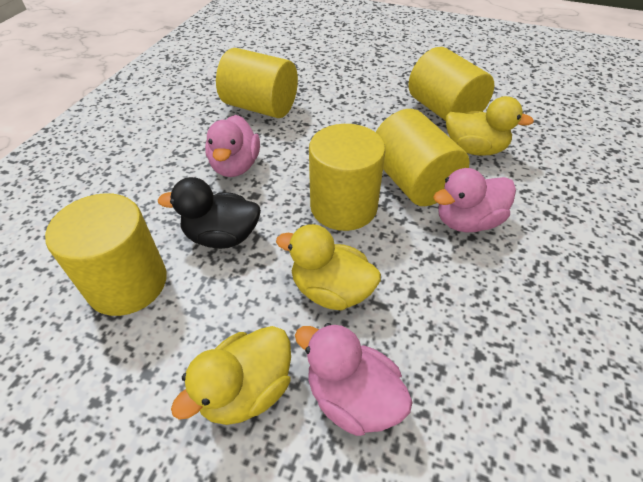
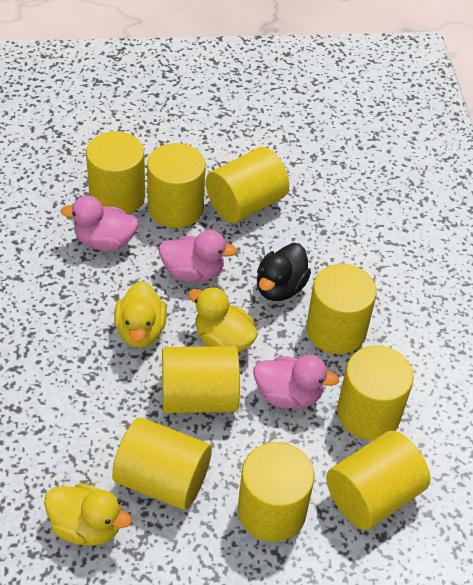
yellow cylinder: 5 -> 9

